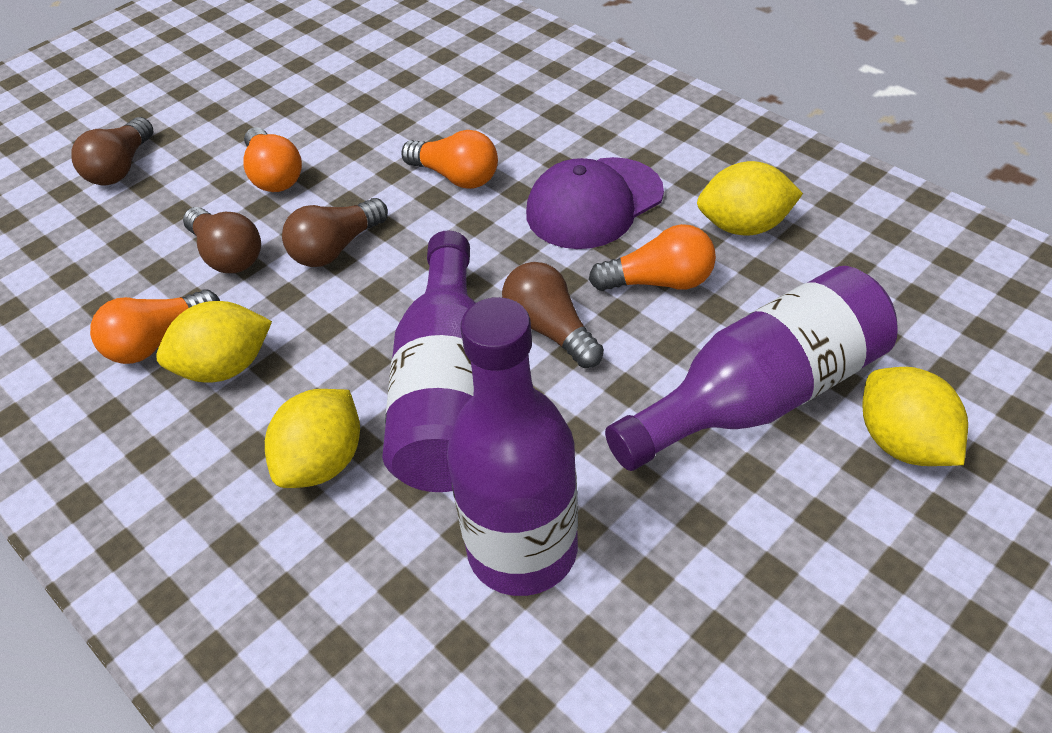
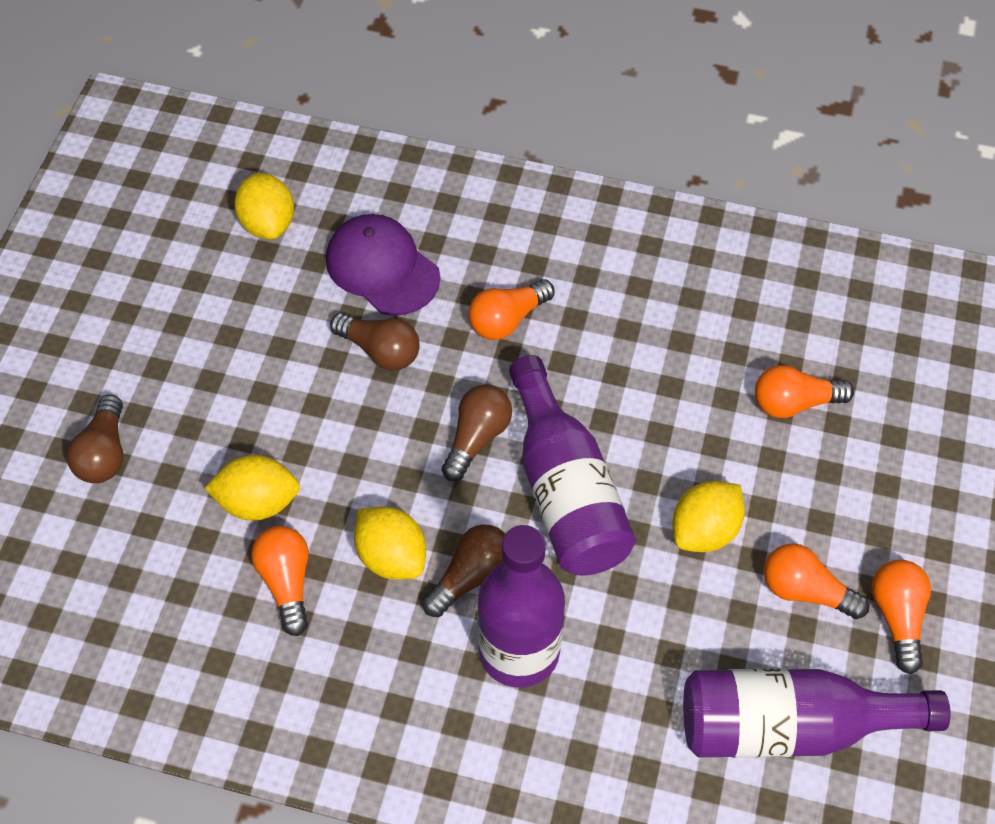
orange light bulb: 4 -> 5

